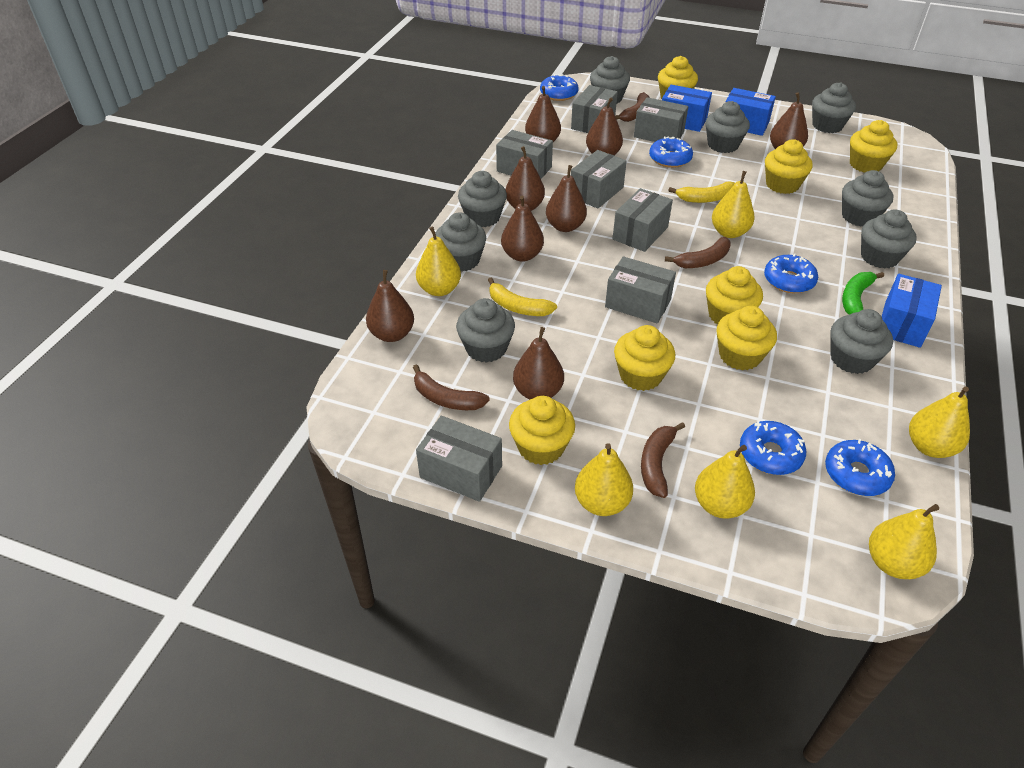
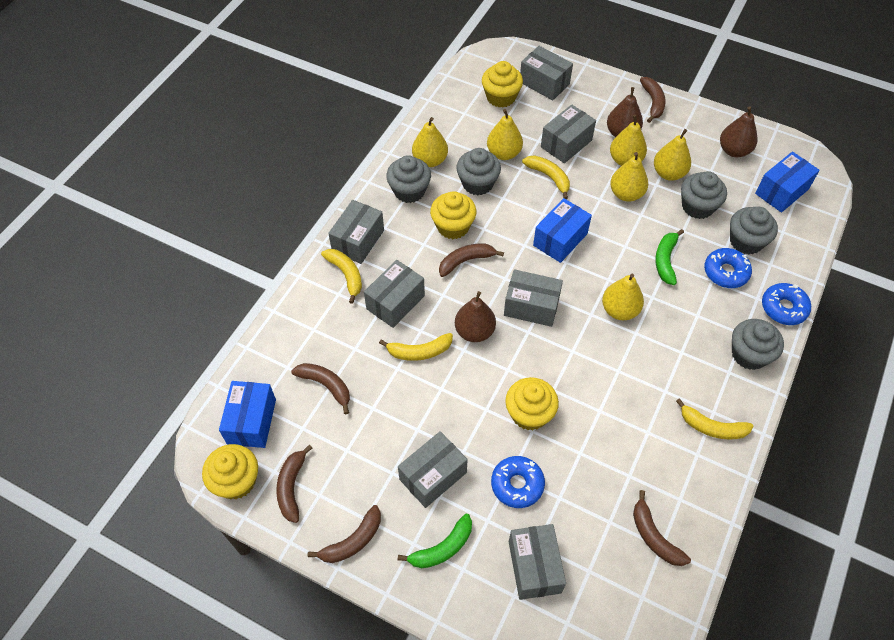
blue donut: 5 -> 3
brown banana: 4 -> 6
brown pear: 8 -> 3
green banana: 1 -> 2
grey cupcake: 9 -> 5
yellow banana: 2 -> 4
yellow cupcake: 7 -> 4

